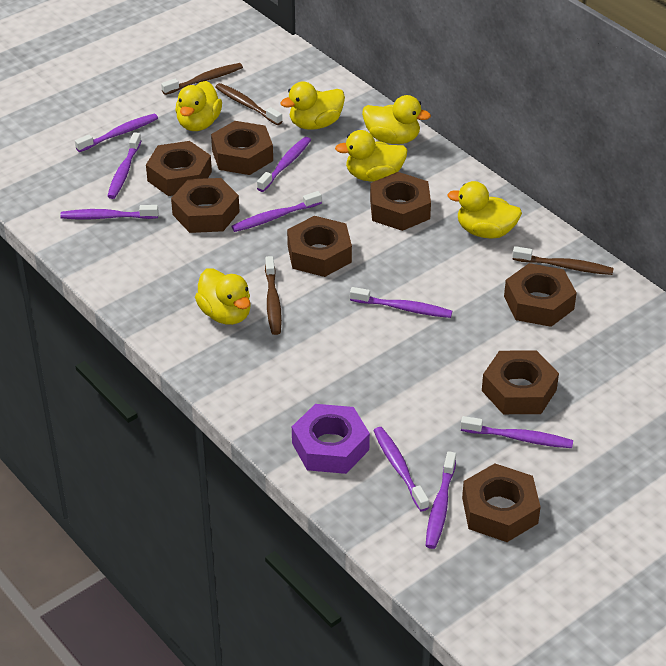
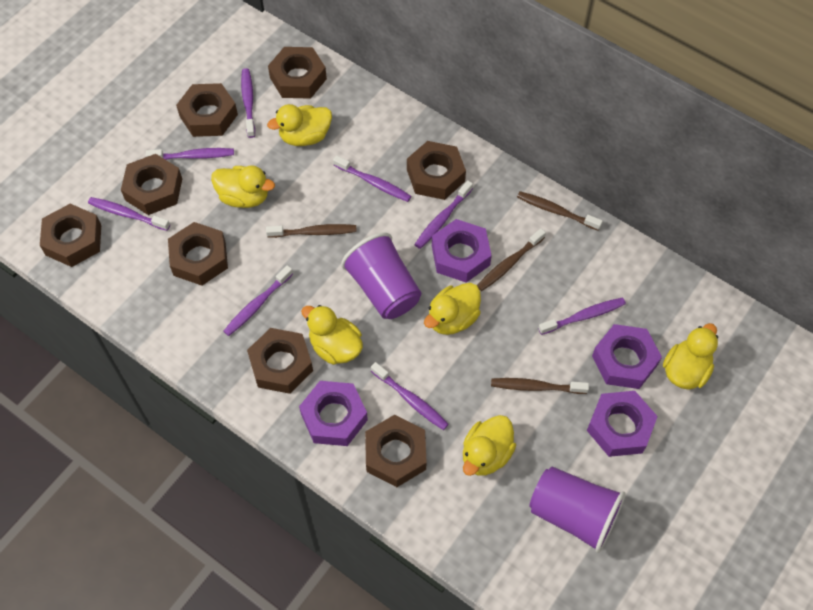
purple cup: 0 -> 2
purple nut: 1 -> 4
purple toothbrush: 9 -> 8

